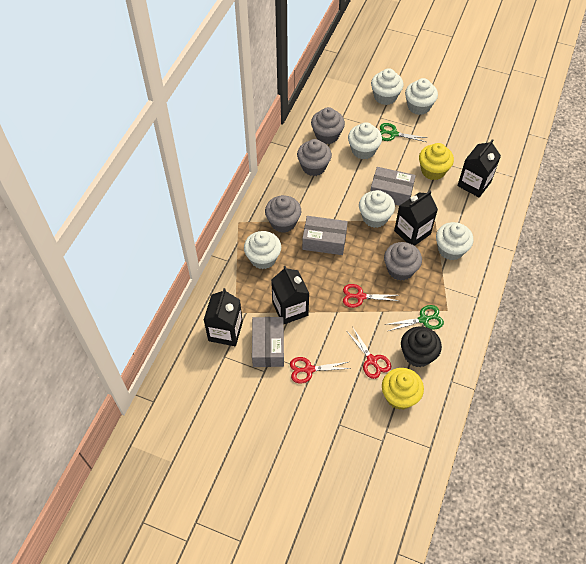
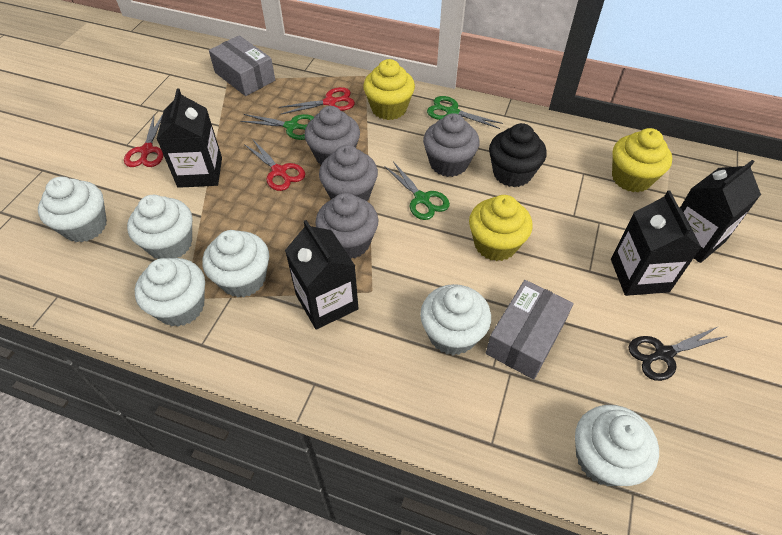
black scissors: 0 -> 1
green scissors: 2 -> 3
grey box: 3 -> 2
yellow cupcake: 2 -> 3

